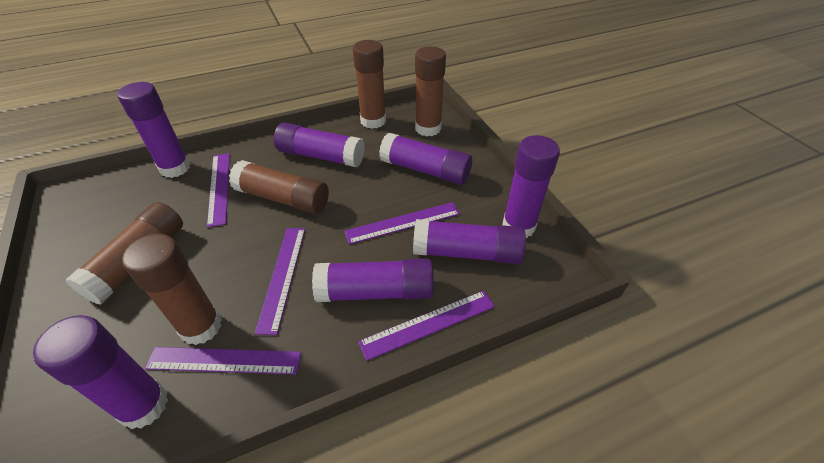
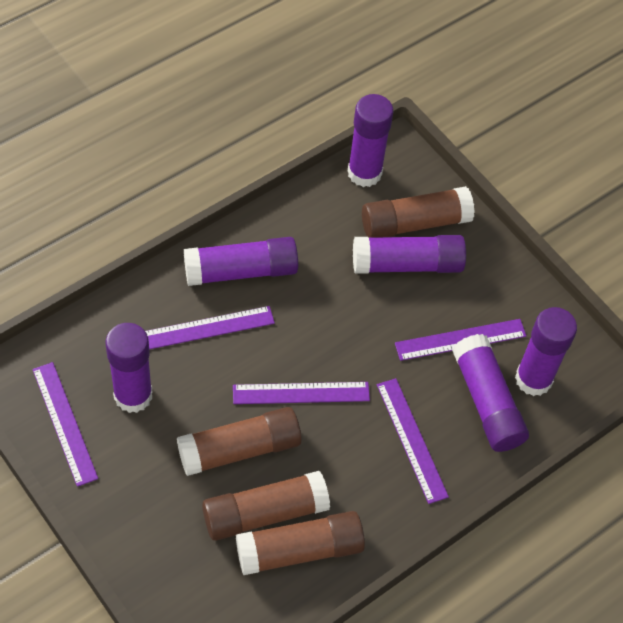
brown glue stick: 5 -> 4
purple glue stick: 7 -> 6

